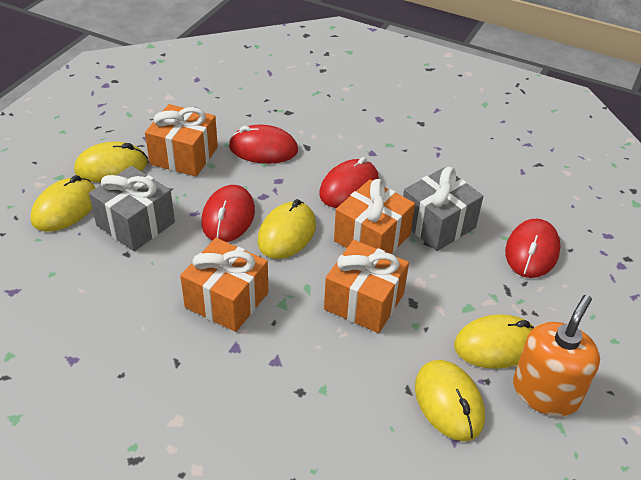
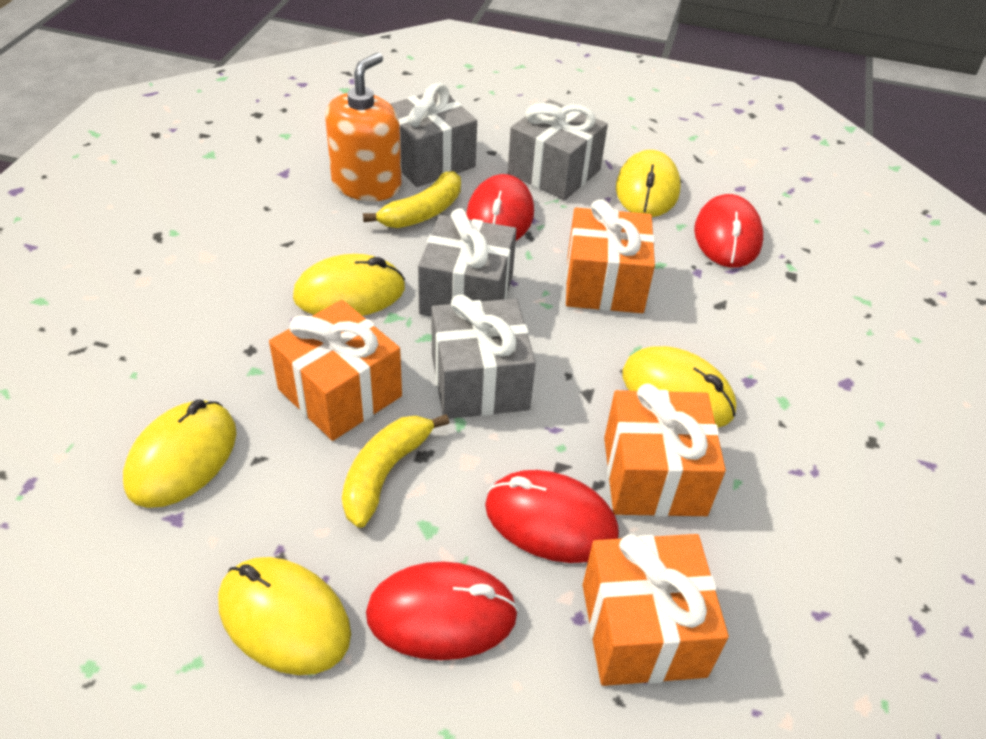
grey gift: 2 -> 4
yellow banana: 0 -> 2

